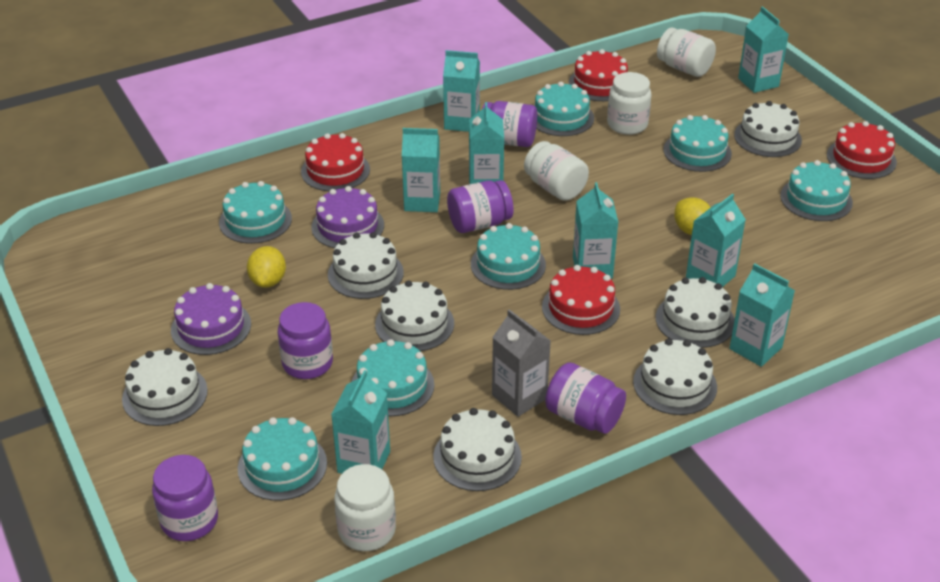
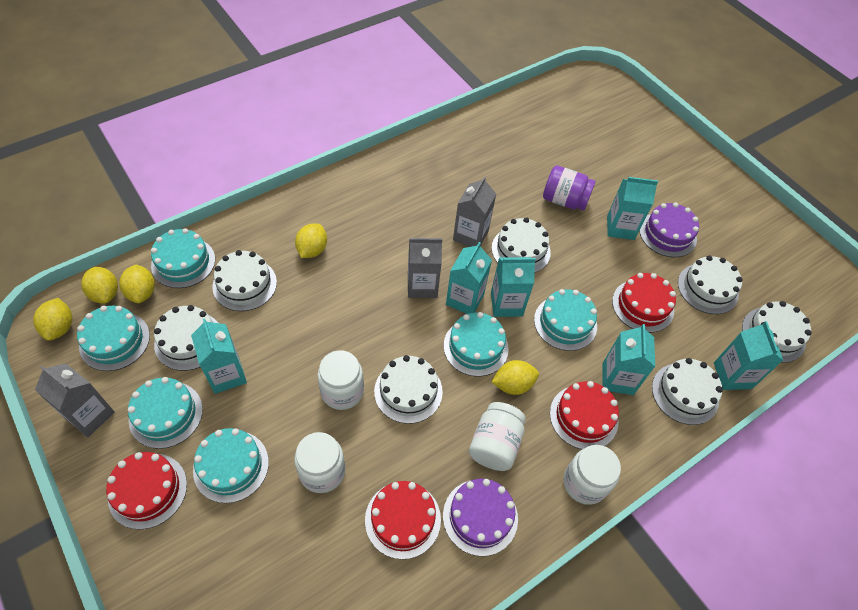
grey carton: 1 -> 3
purple jar: 5 -> 1
turquoise cake: 7 -> 6
turquoise carton: 8 -> 6
yellow lemon: 2 -> 5

